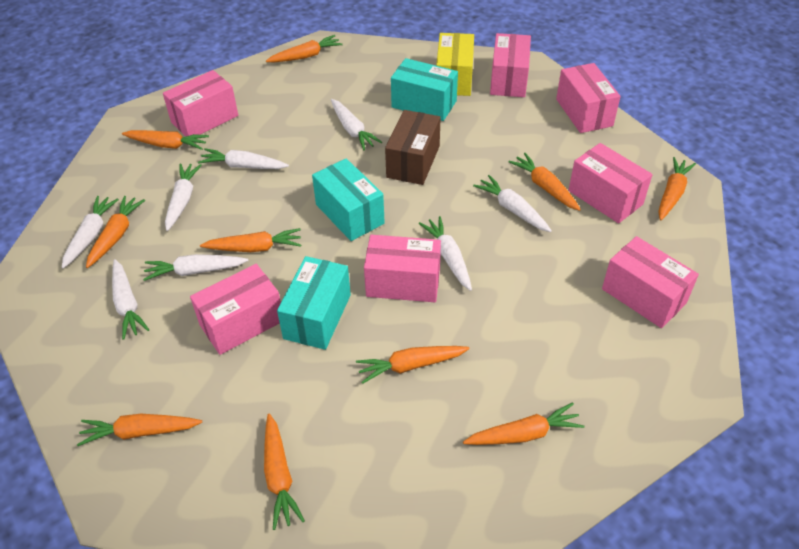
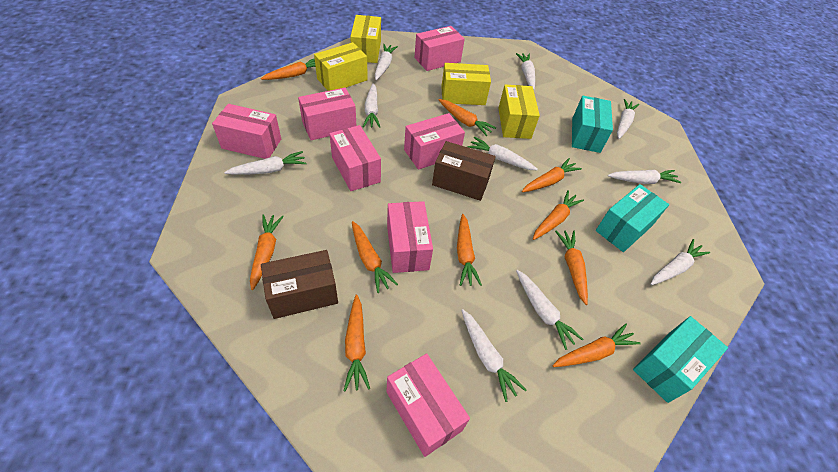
brown box: 1 -> 2
white carrot: 8 -> 10
yellow box: 1 -> 4

